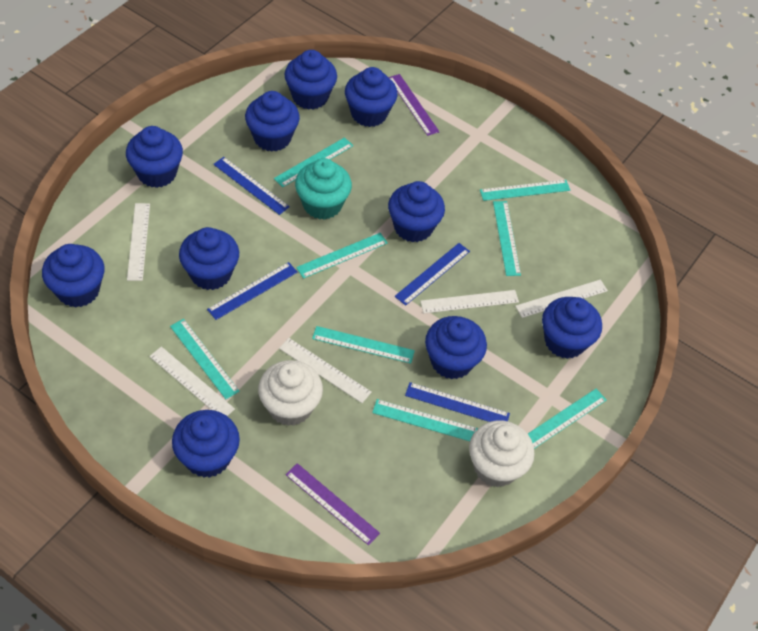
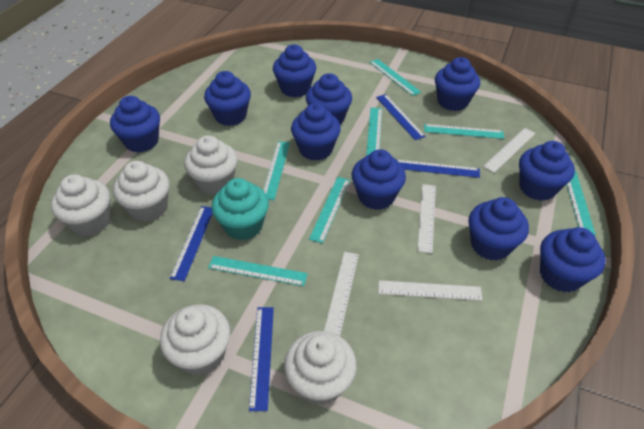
purple ruler: 2 -> 0
turquoise ruler: 8 -> 7
white cupcake: 2 -> 5
white ruler: 5 -> 4

